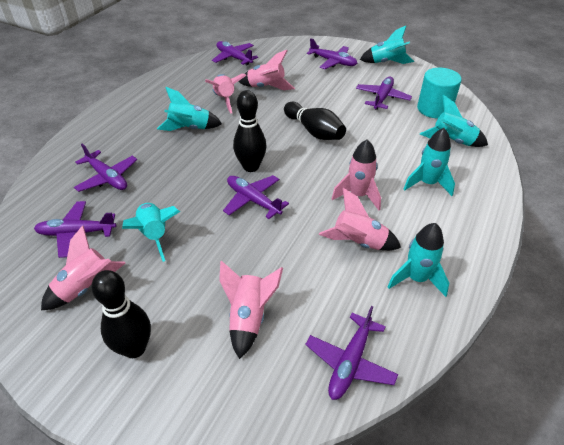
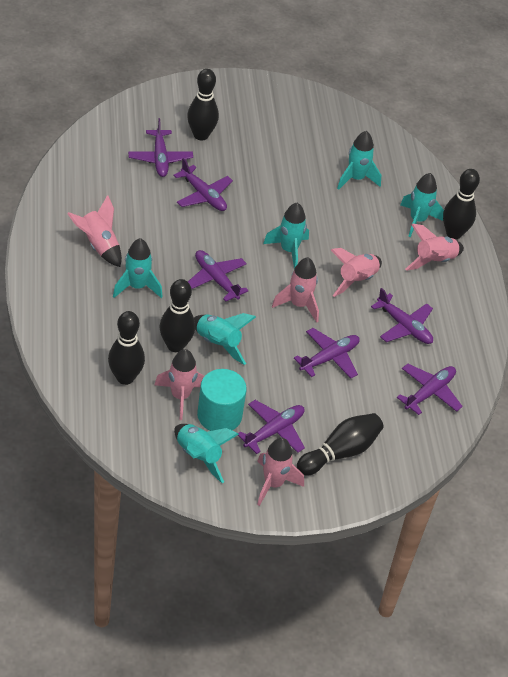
black bowling pin: 3 -> 5

